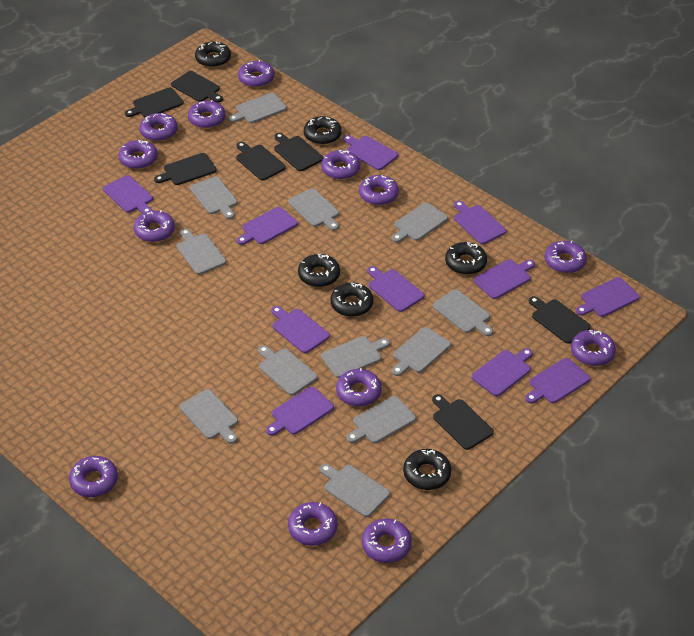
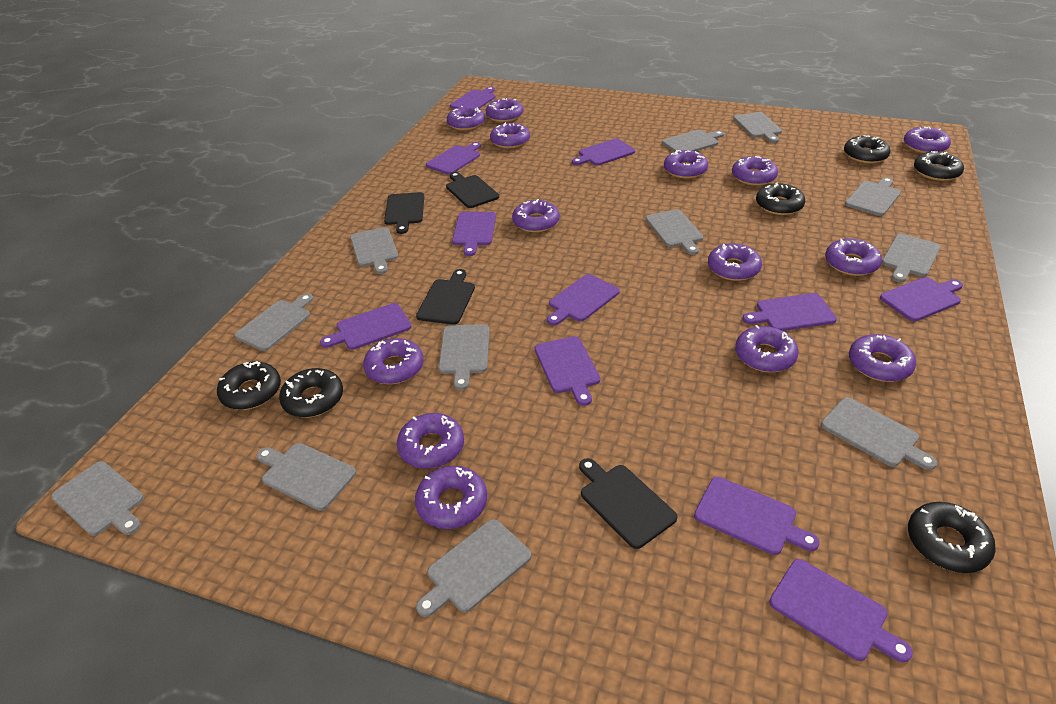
black cutting board: 7 -> 4
purple donut: 13 -> 14

